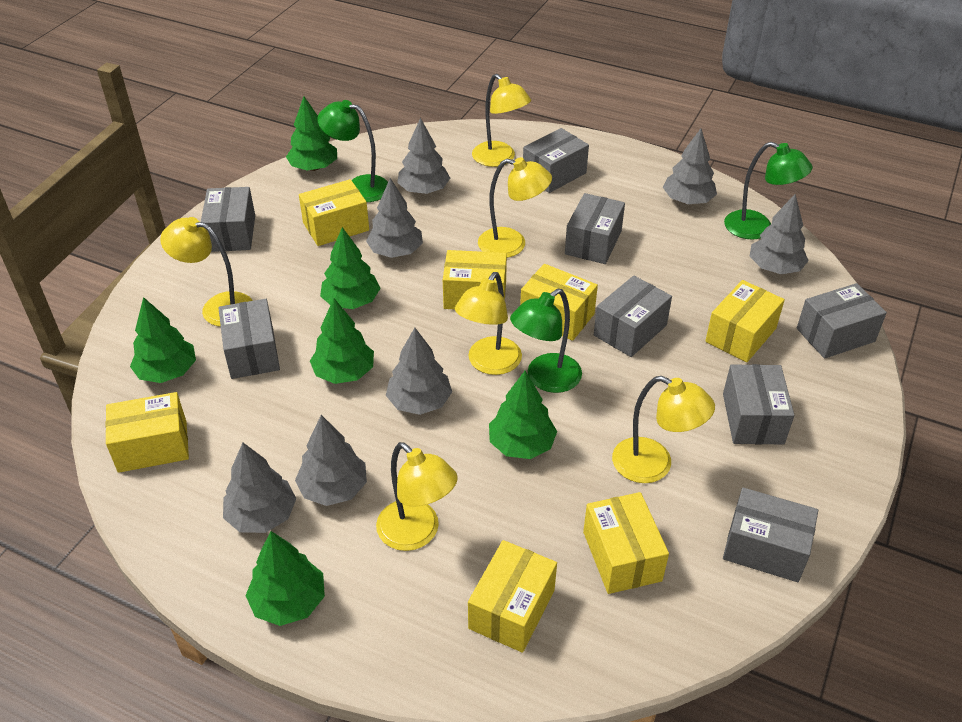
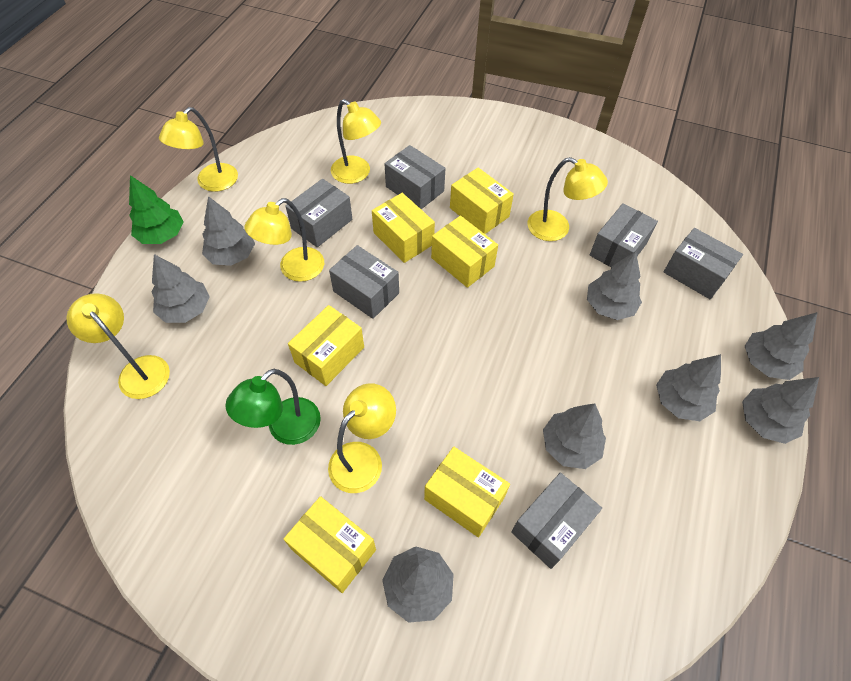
green lamp: 3 -> 1
green tree: 6 -> 1
grey box: 8 -> 6
grey tree: 7 -> 8
yellow box: 7 -> 6

